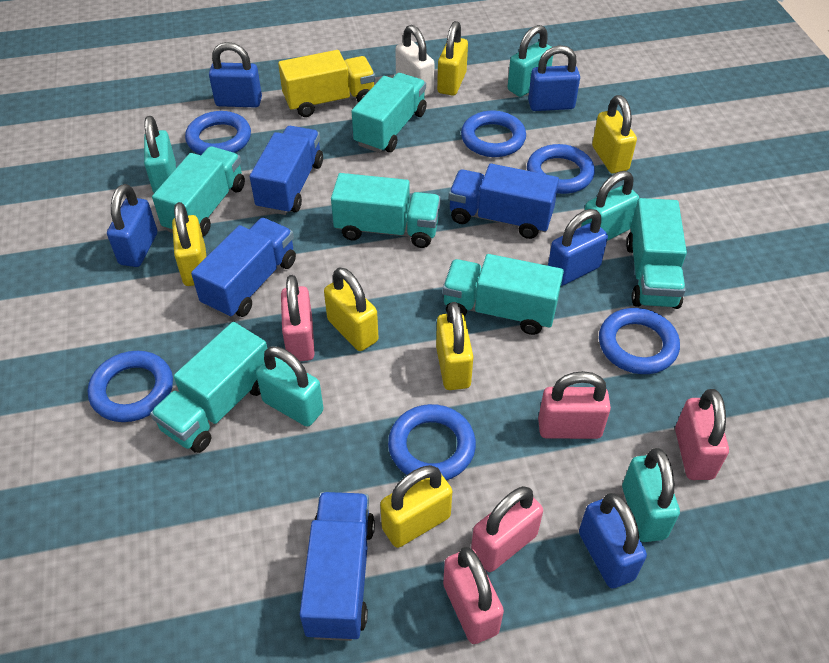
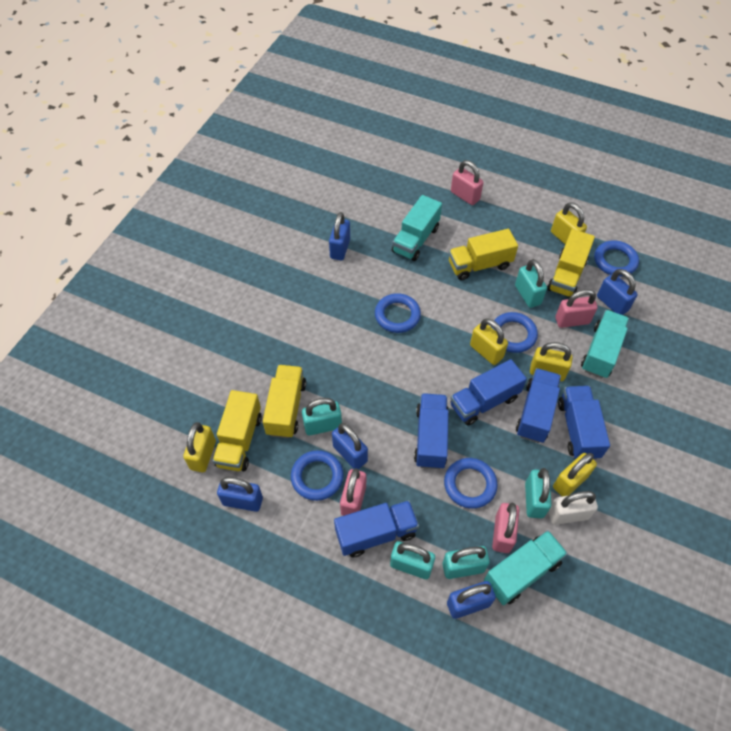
blue ring: 6 -> 5
blue truck: 4 -> 5
pink padlock: 5 -> 4
turquoise truck: 6 -> 3
yellow padlock: 6 -> 5
yellow truck: 1 -> 4

